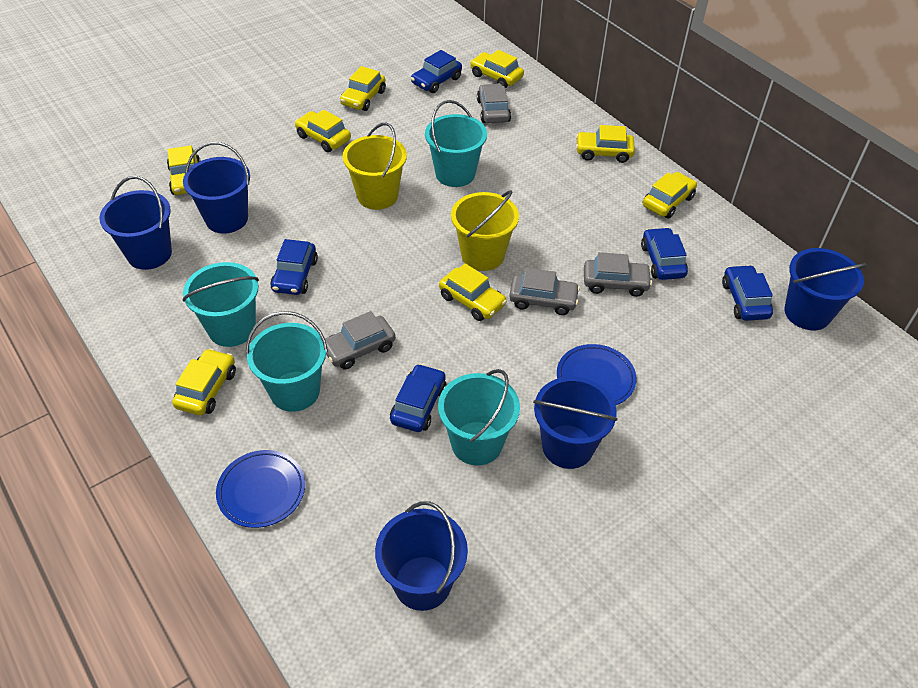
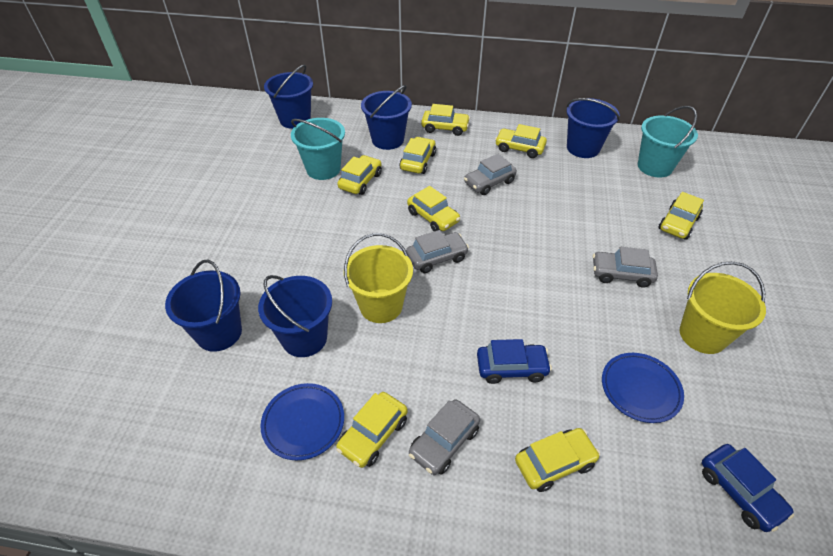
blue car: 5 -> 2
turquoise bucket: 4 -> 2

